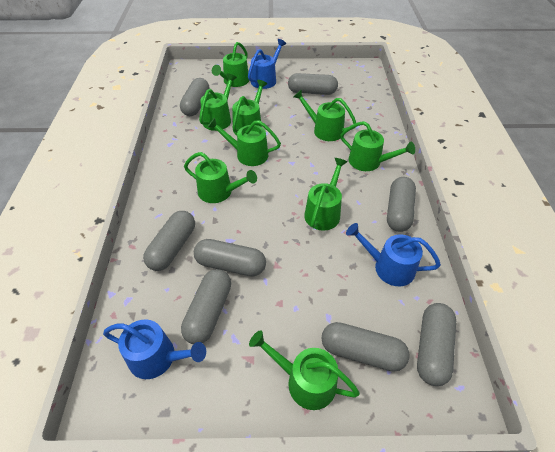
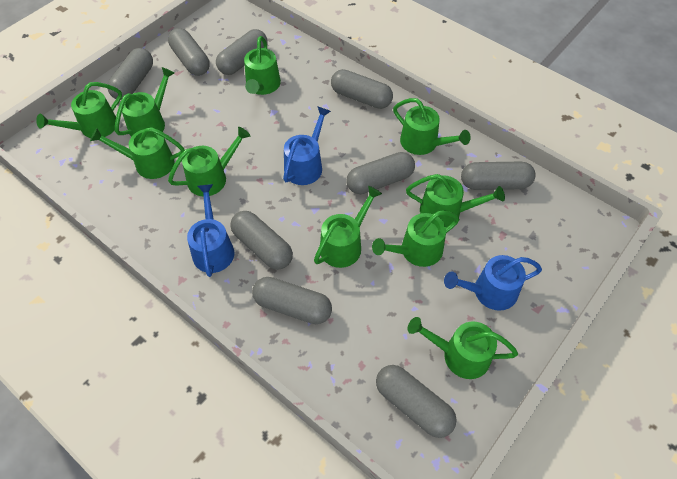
green watering can: 9 -> 10
grey capsule: 8 -> 9

